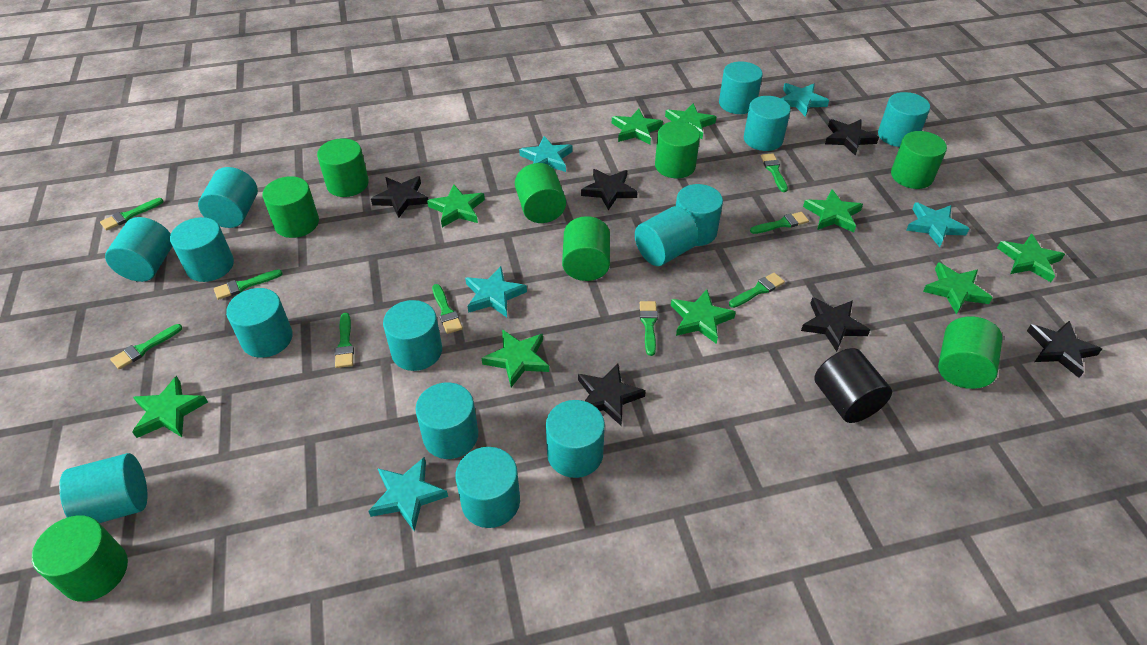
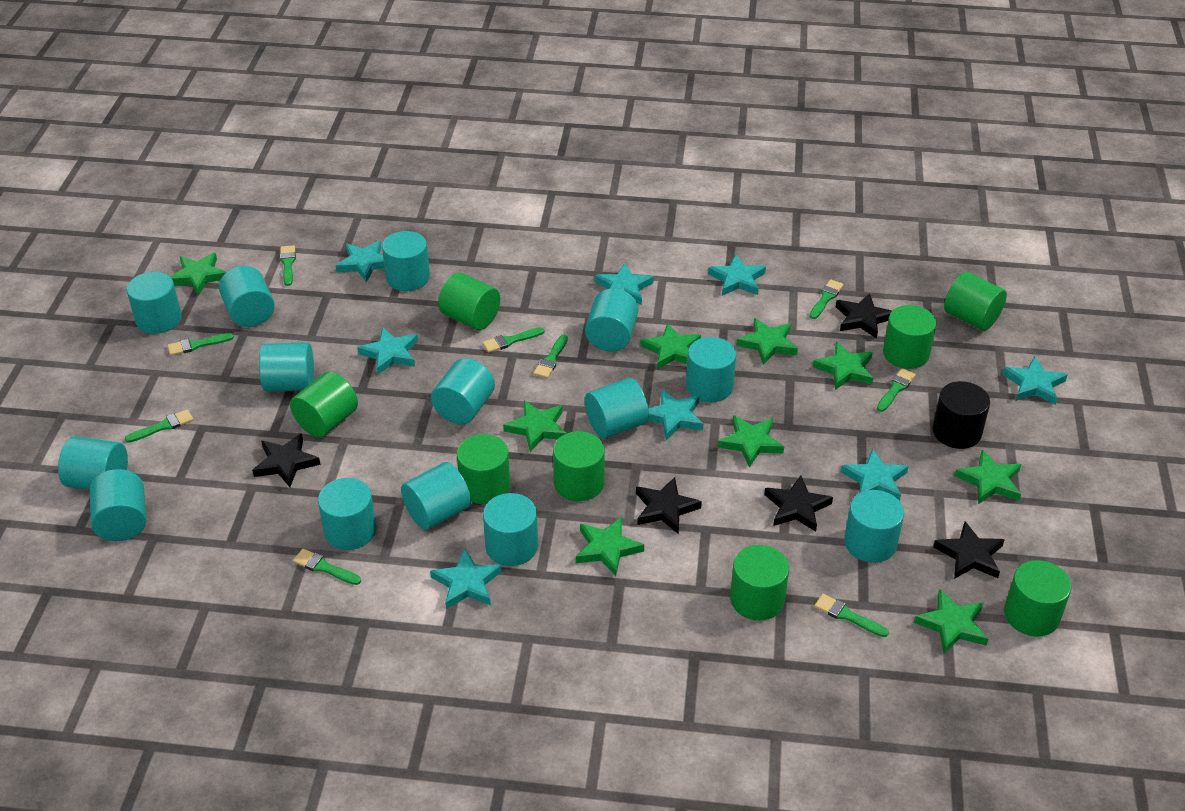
black star: 6 -> 5
turquoise star: 5 -> 8

